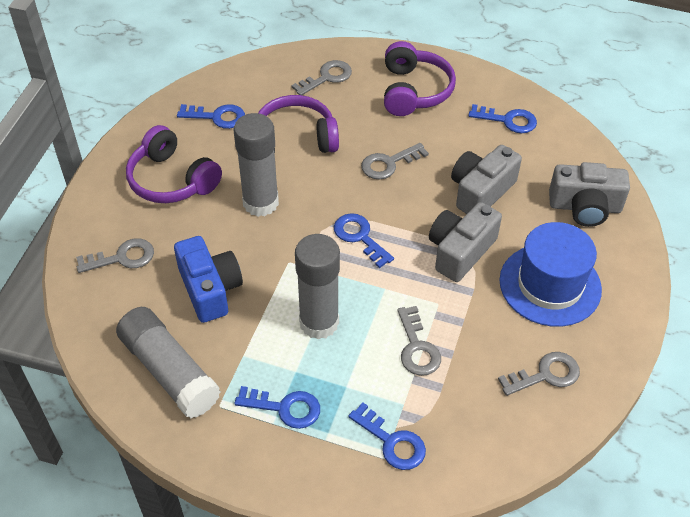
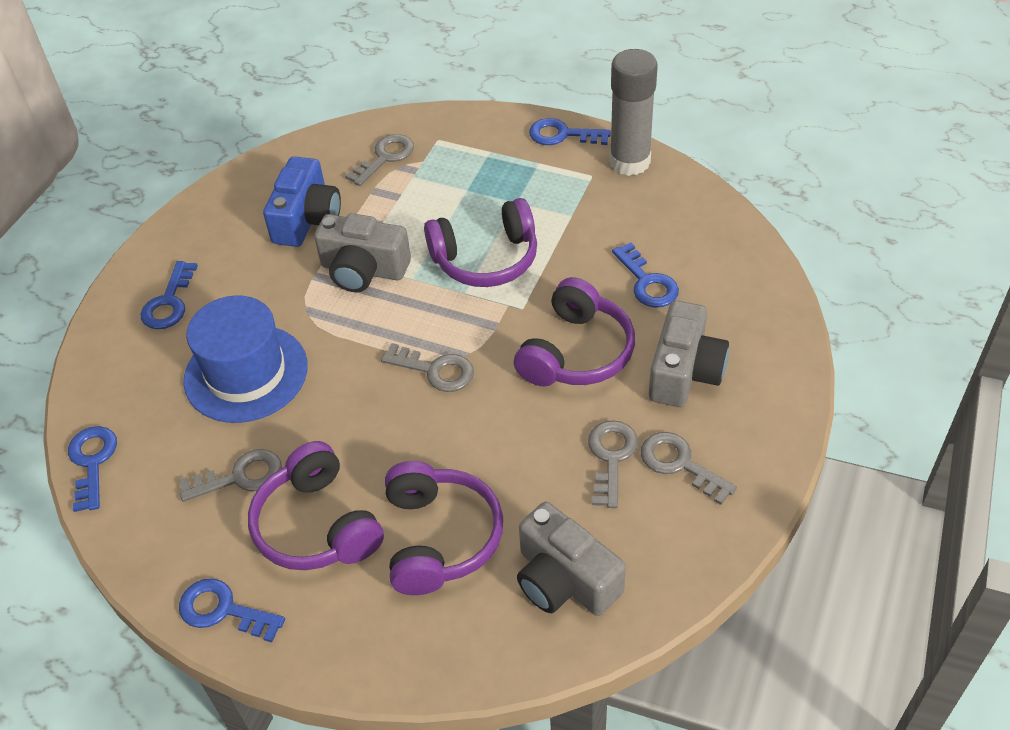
grey glue stick: 3 -> 1
purple headphones: 3 -> 4

